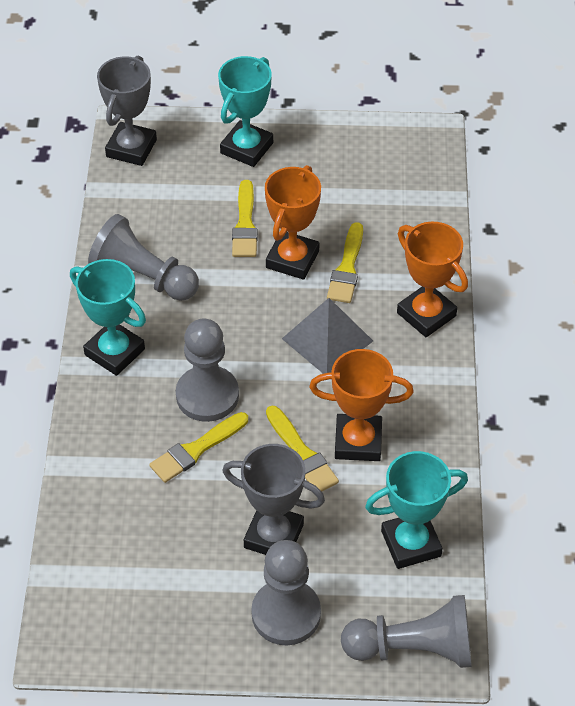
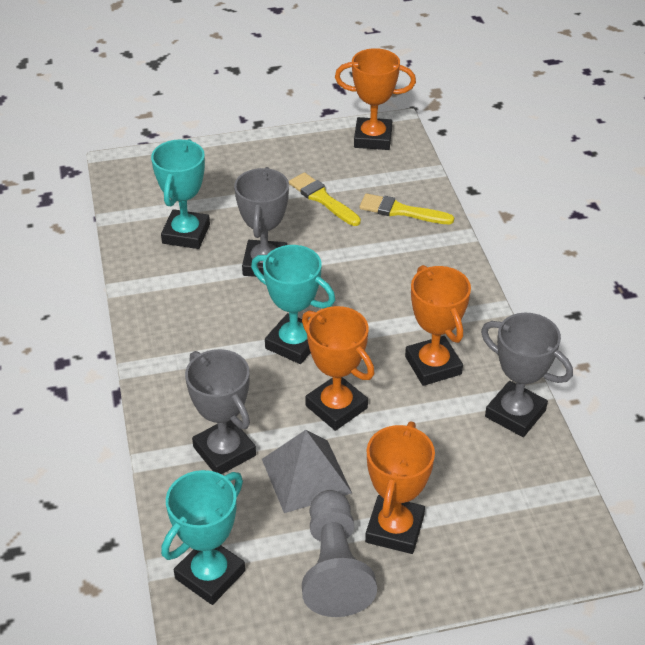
grey pawn: 4 -> 1
grey trophy: 2 -> 3
orange trophy: 3 -> 4
yellow brush: 4 -> 2

